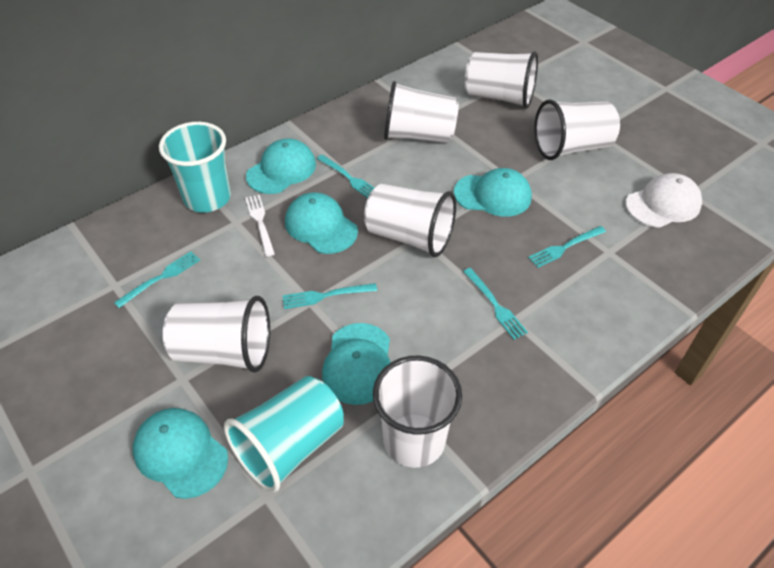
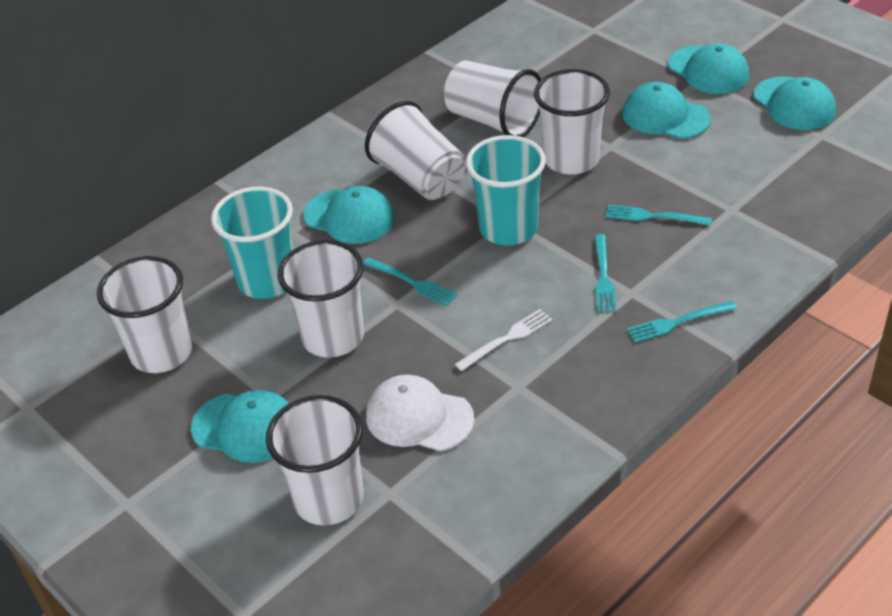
turquoise fork: 5 -> 4

